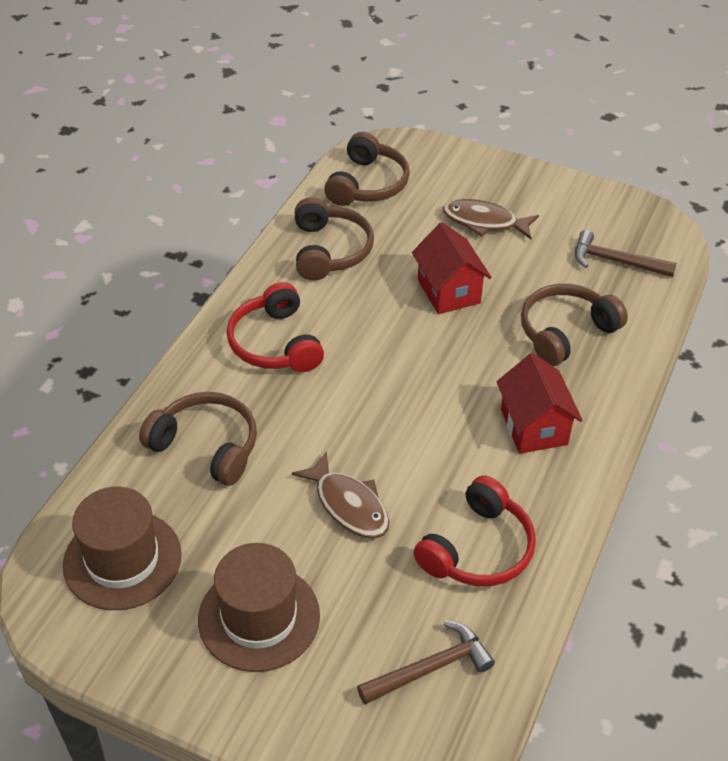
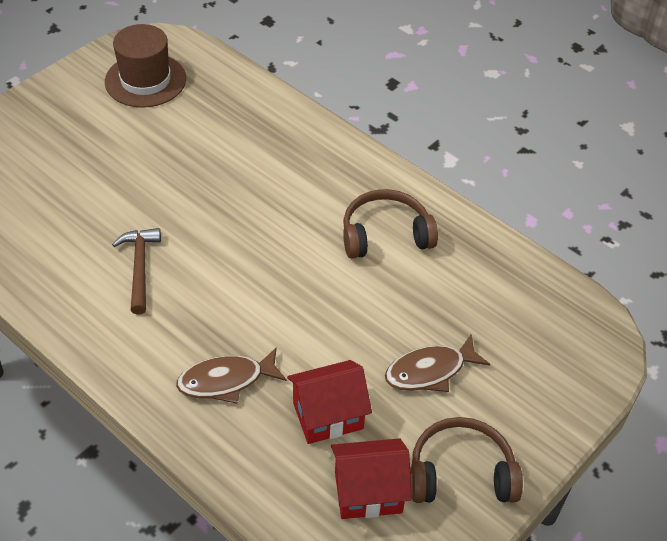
brown hammer: 2 -> 1
brown hat: 2 -> 1
brown headphones: 4 -> 2
red headphones: 2 -> 0

